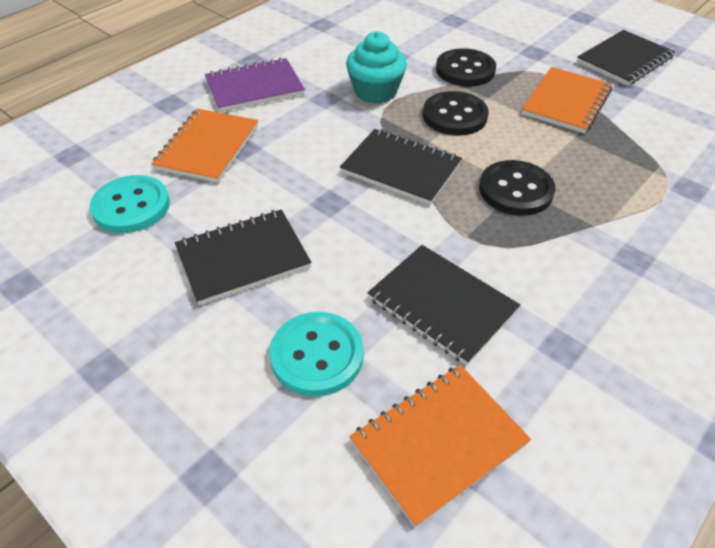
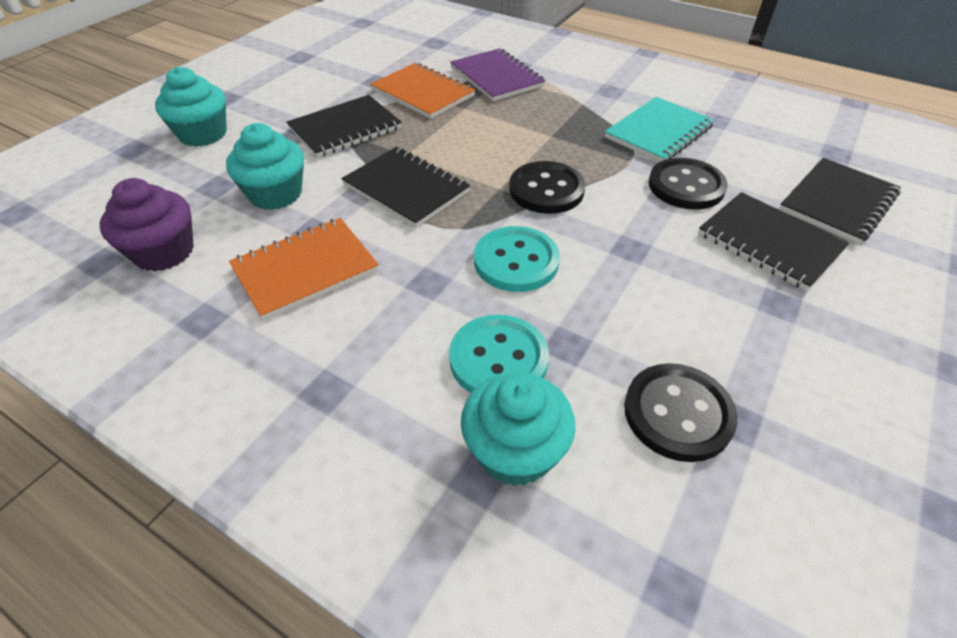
orange notebook: 3 -> 2
purple cupcake: 0 -> 1
turquoise cupcake: 1 -> 3
turquoise notebook: 0 -> 1

